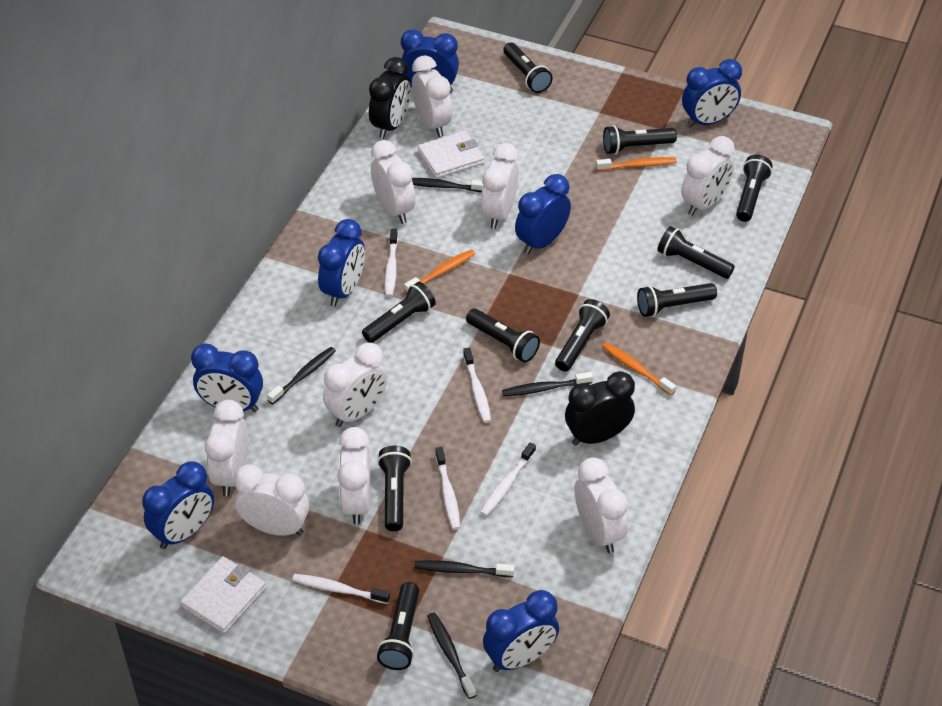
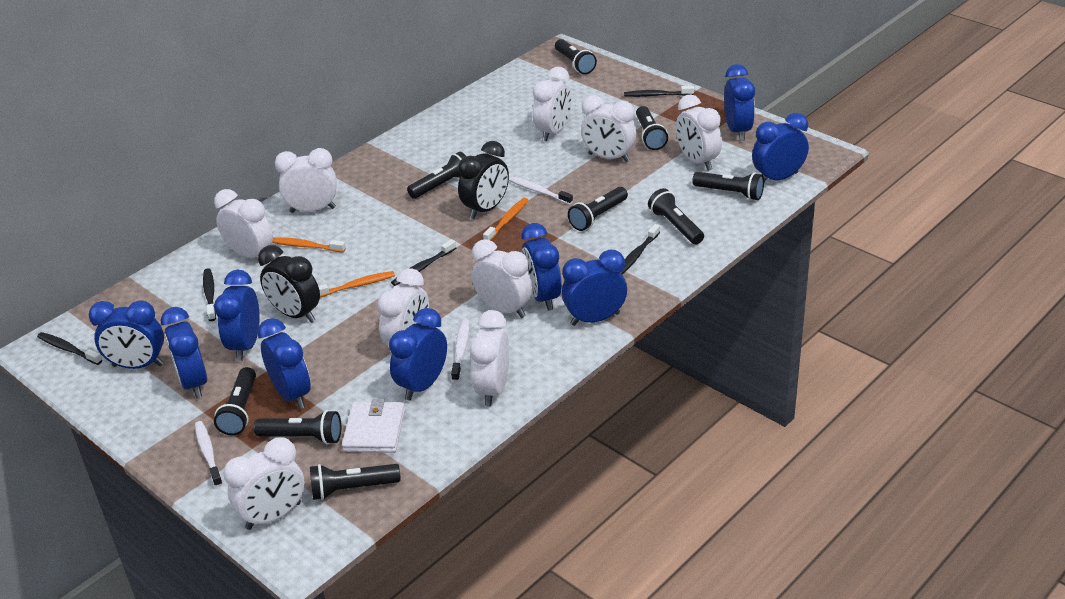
black flashlight: 10 -> 9
blue clock: 7 -> 9
white toothbrush: 5 -> 3
white wallet: 2 -> 1

